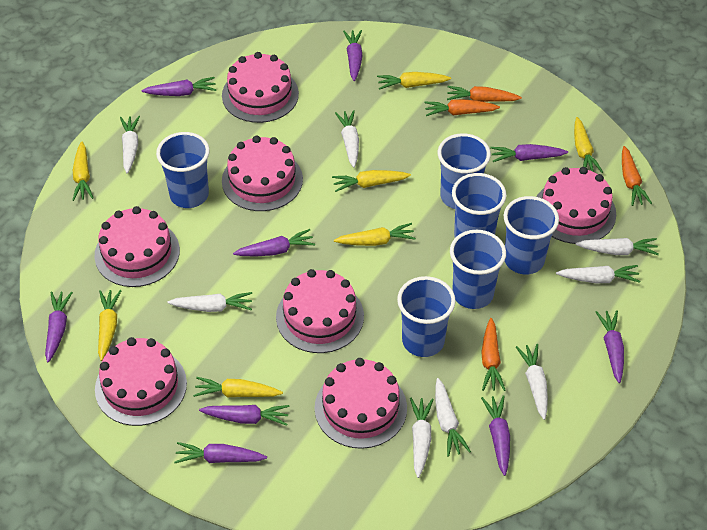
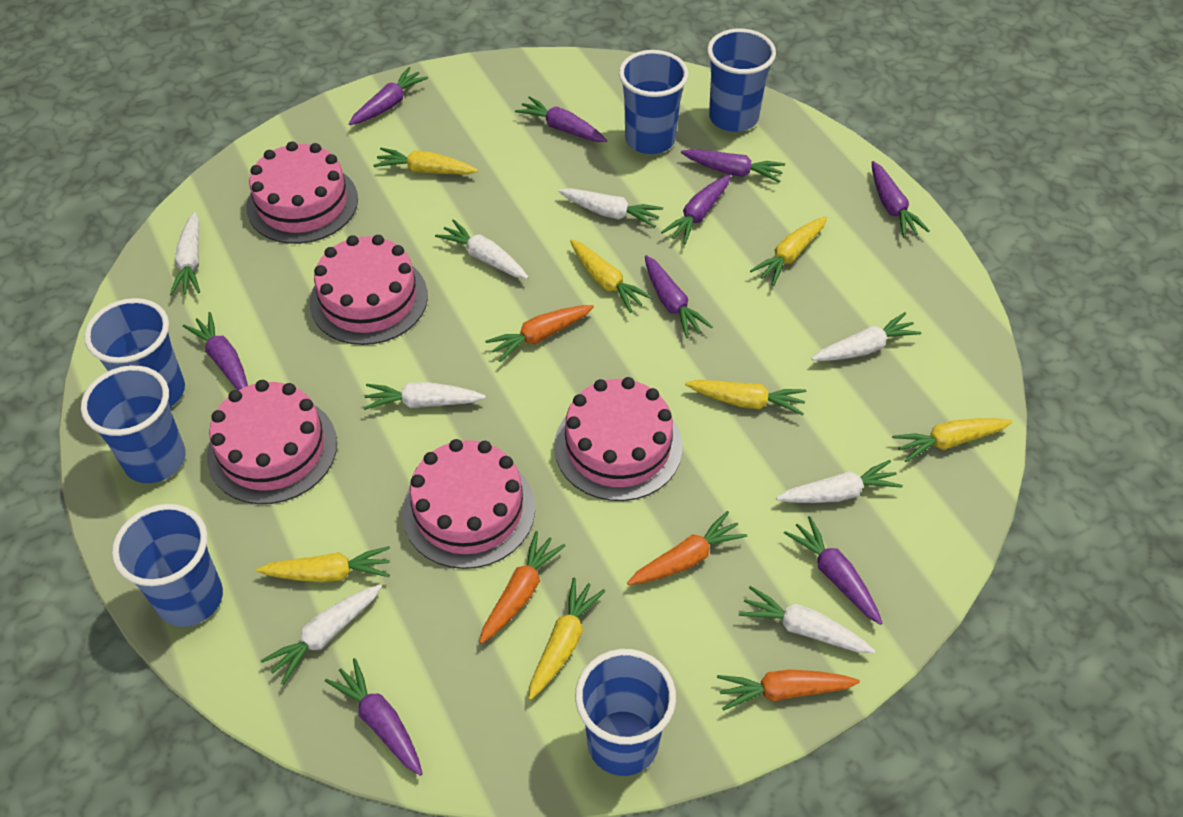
pink cake: 7 -> 5

